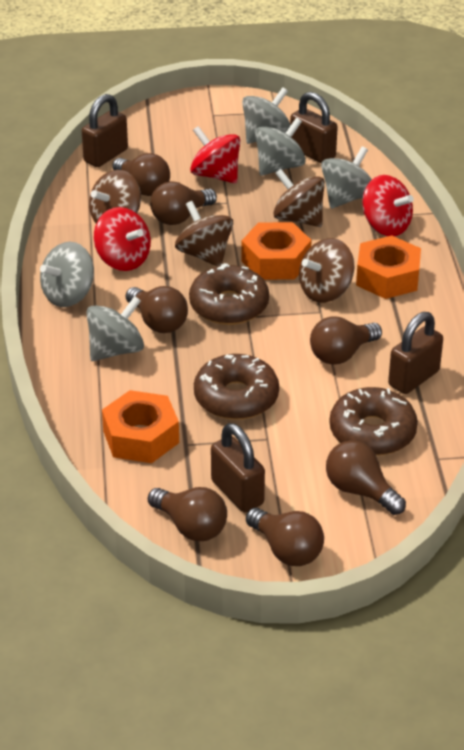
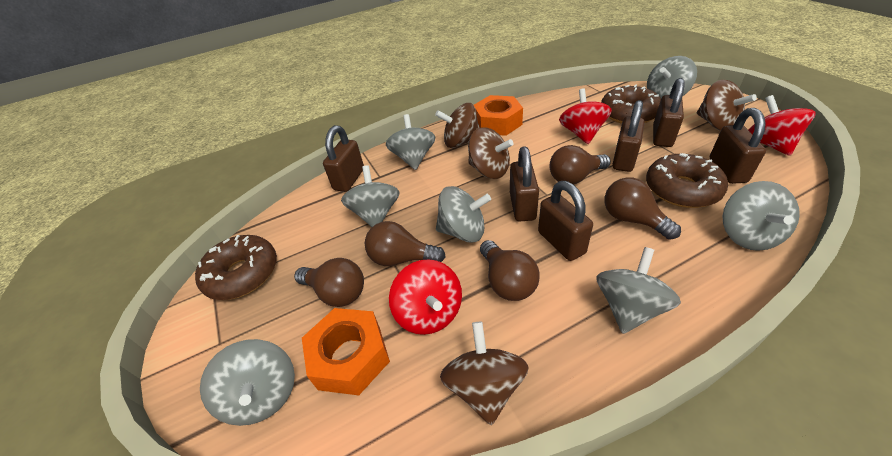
brown light bulb: 7 -> 5
brown padlock: 4 -> 6
grey spinning top: 5 -> 7
orange nut: 3 -> 2

